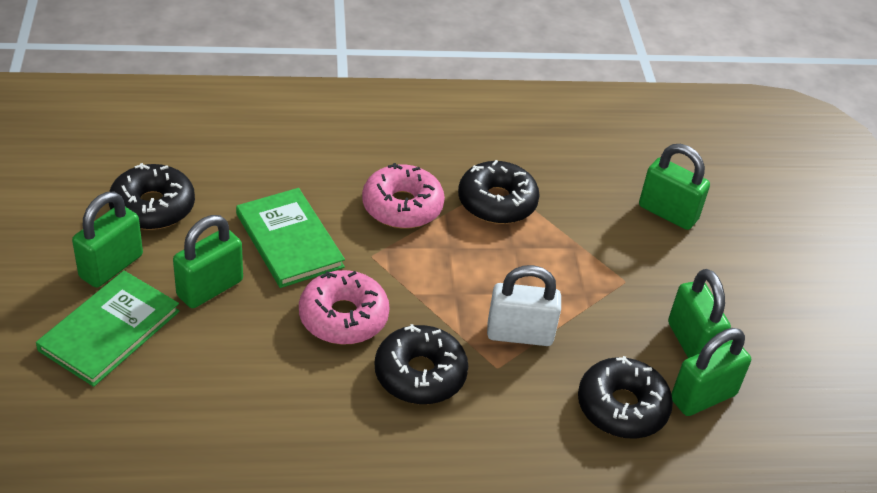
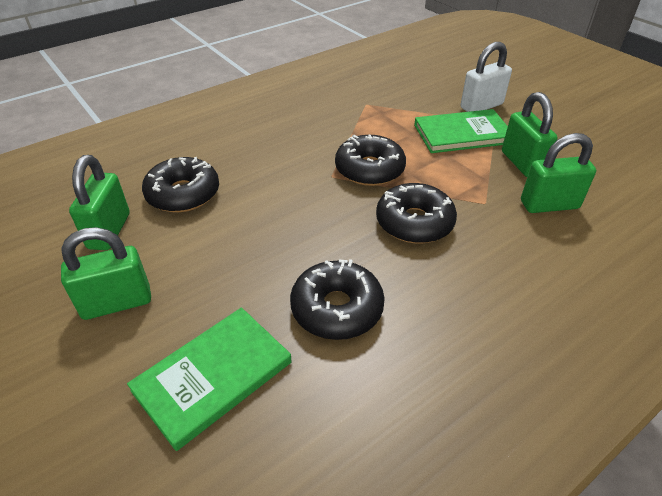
green padlock: 5 -> 4
pink donut: 2 -> 0

